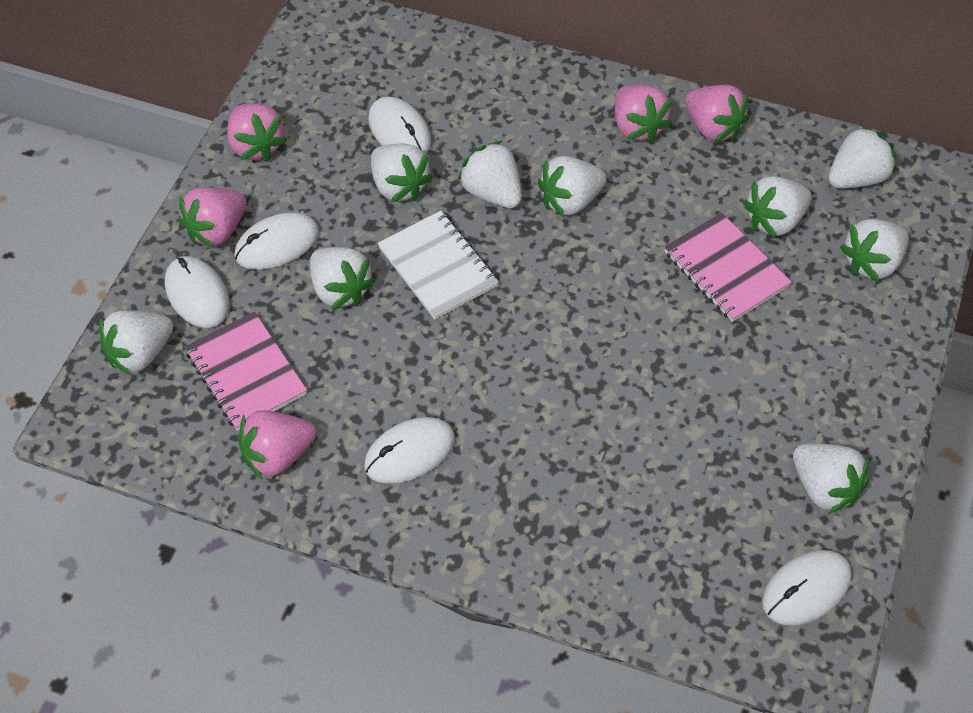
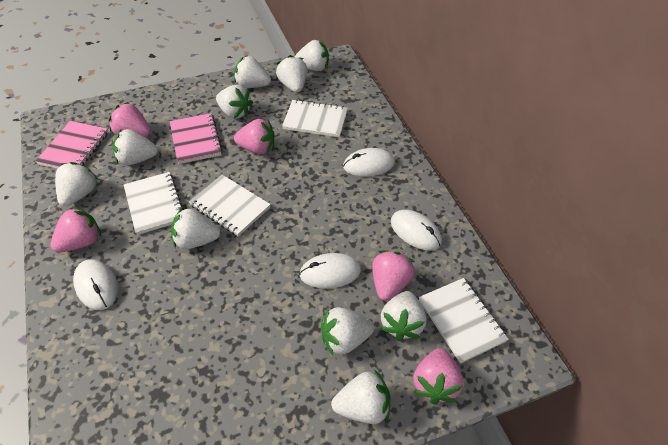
white mouse: 5 -> 4
white notebook: 1 -> 4
white strawberry: 9 -> 10

